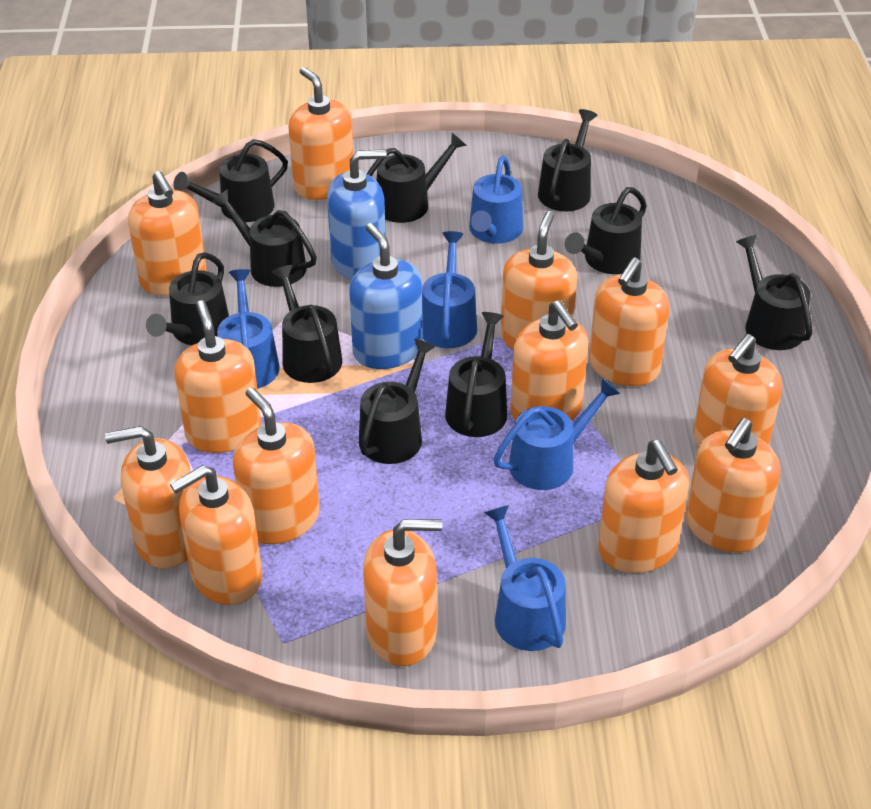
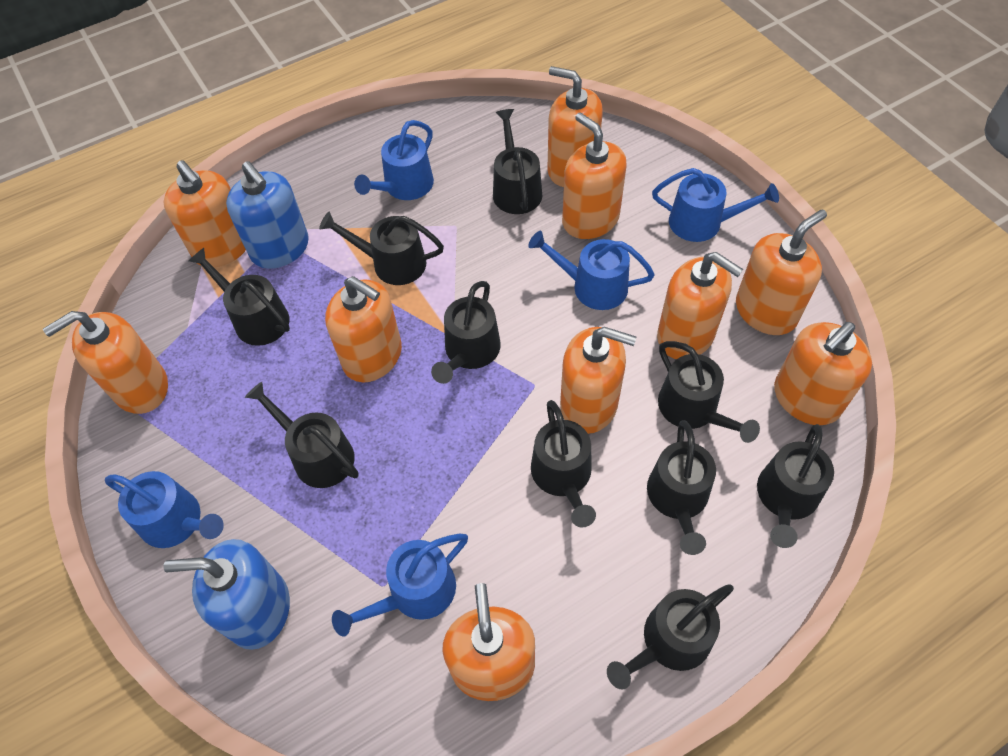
orange soap dispenser: 13 -> 10

